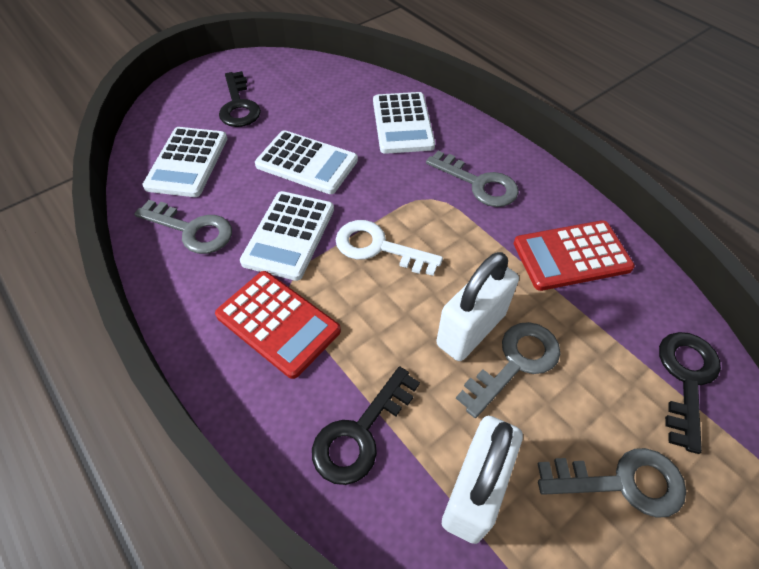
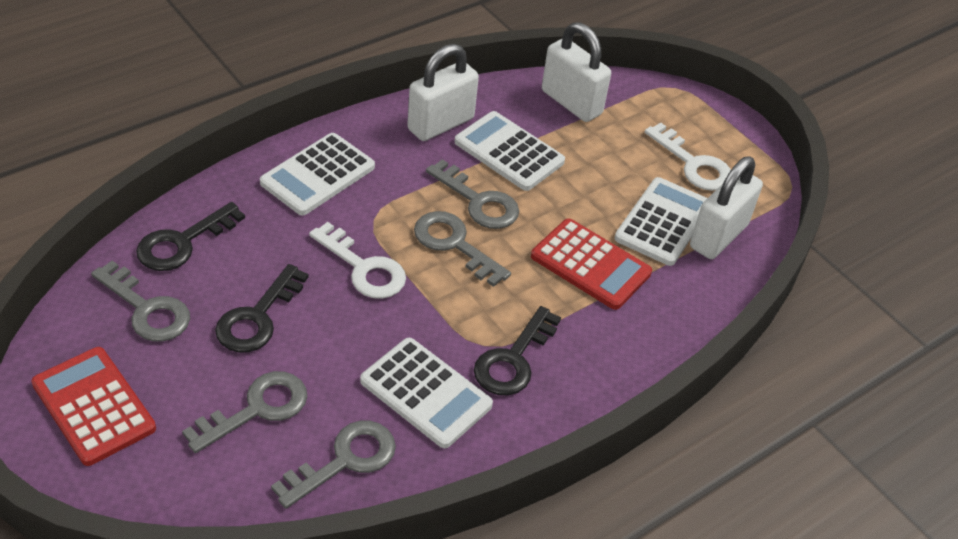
grey key: 4 -> 5
white key: 1 -> 2
white padlock: 2 -> 3

